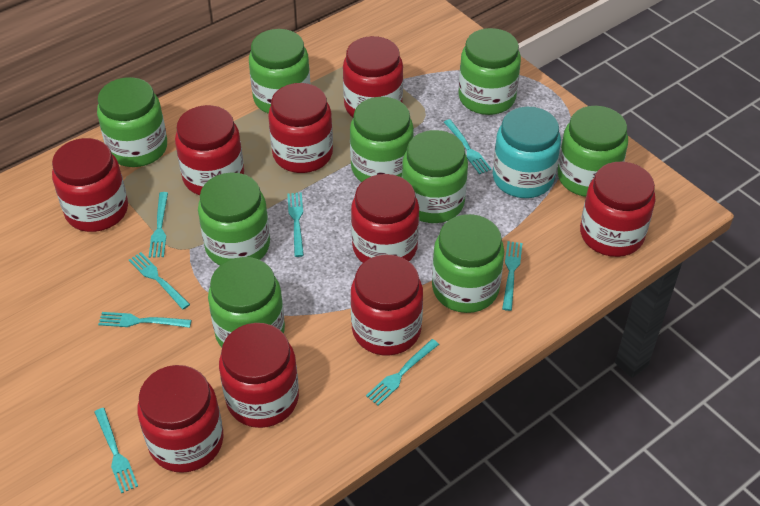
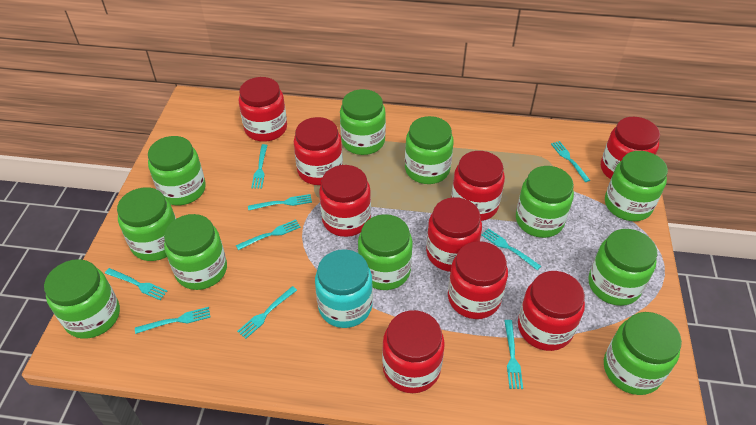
green jar: 9 -> 11
turquoise fork: 8 -> 9

